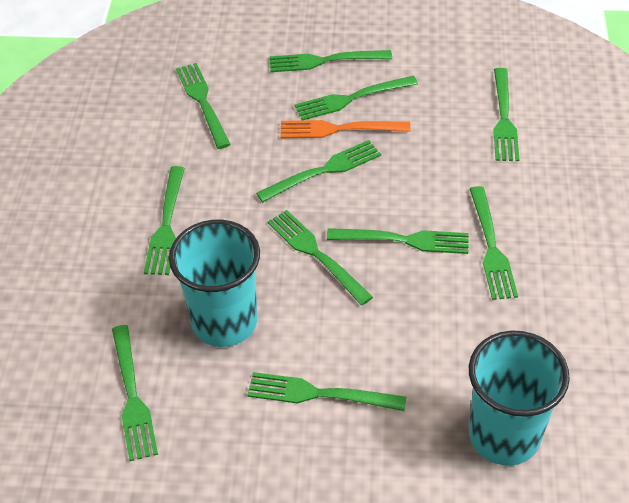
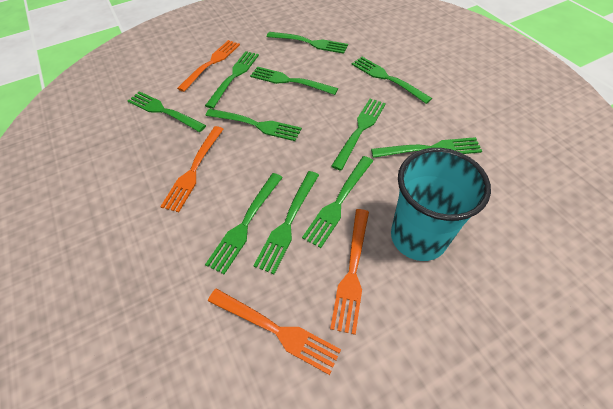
orange fork: 1 -> 4
turquoise cup: 2 -> 1

